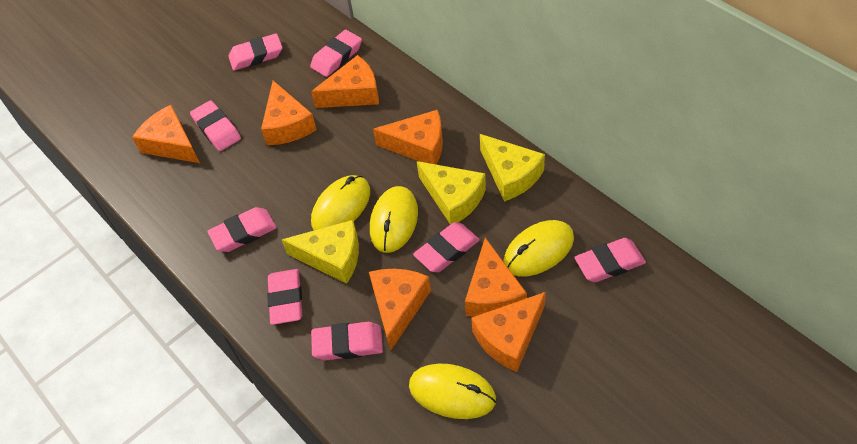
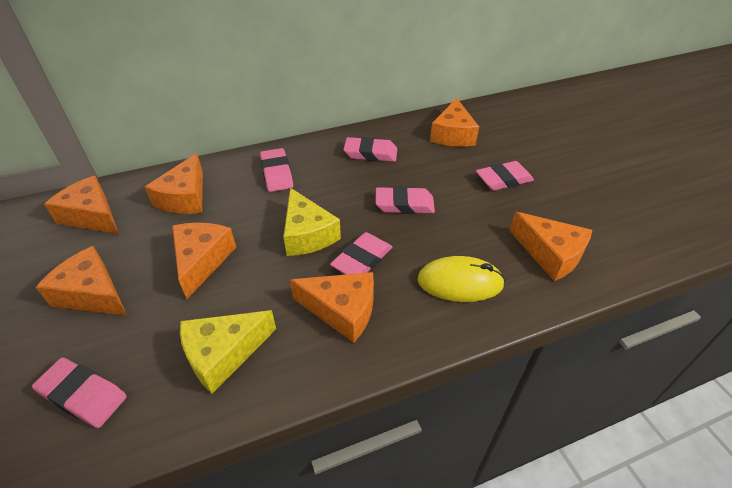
pink eraser: 8 -> 6
yellow cheese: 3 -> 2
yellow mouse: 4 -> 1

